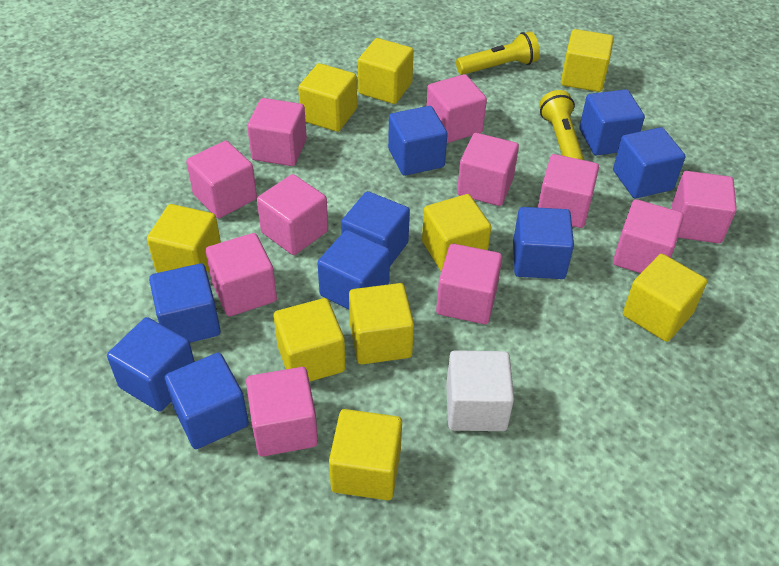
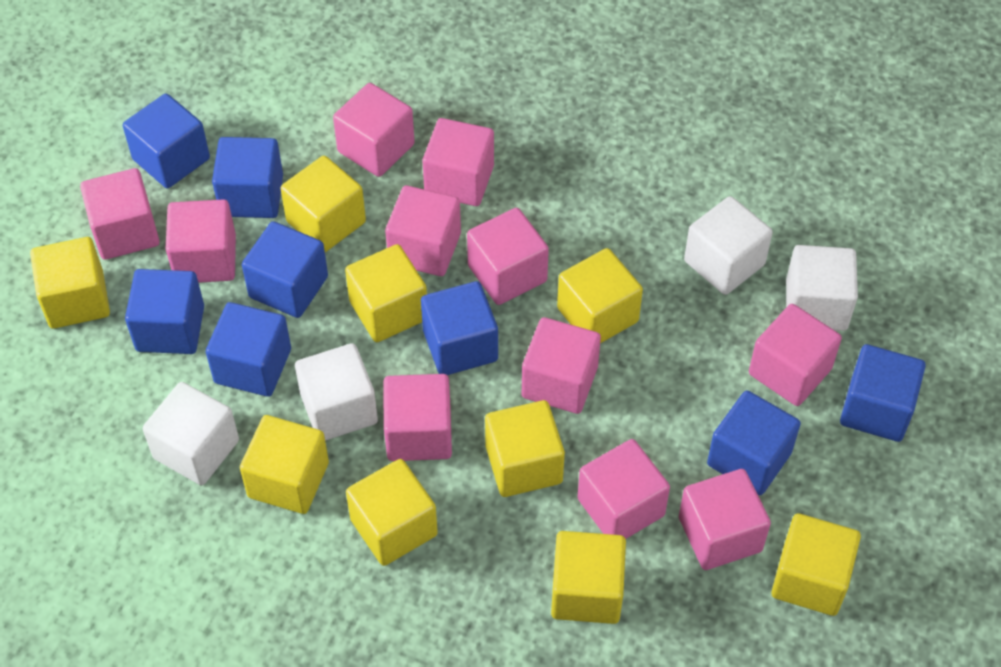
blue cube: 9 -> 8
white cube: 1 -> 4
yellow flashlight: 2 -> 0

